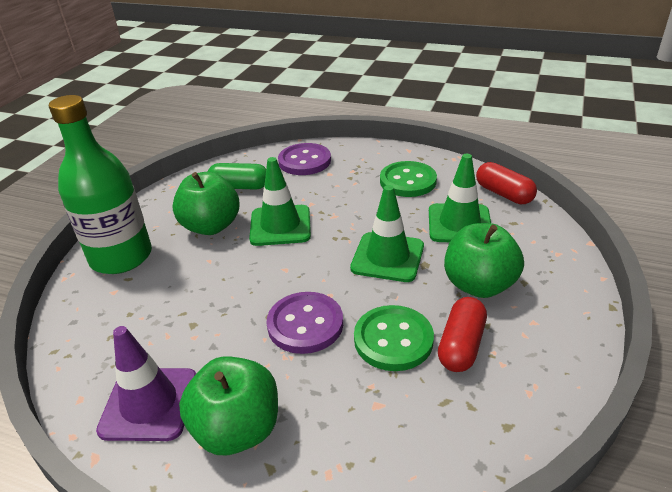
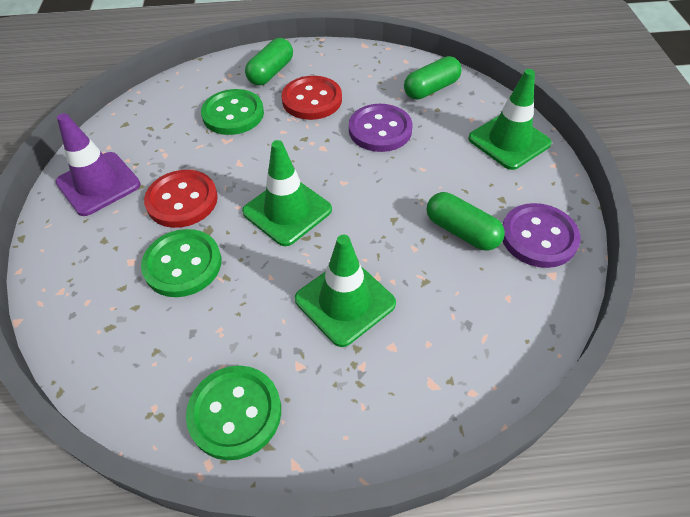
green apple: 3 -> 0
green bottle: 1 -> 0
green button: 2 -> 3
green capsule: 1 -> 3
red button: 0 -> 2
red capsule: 2 -> 0

